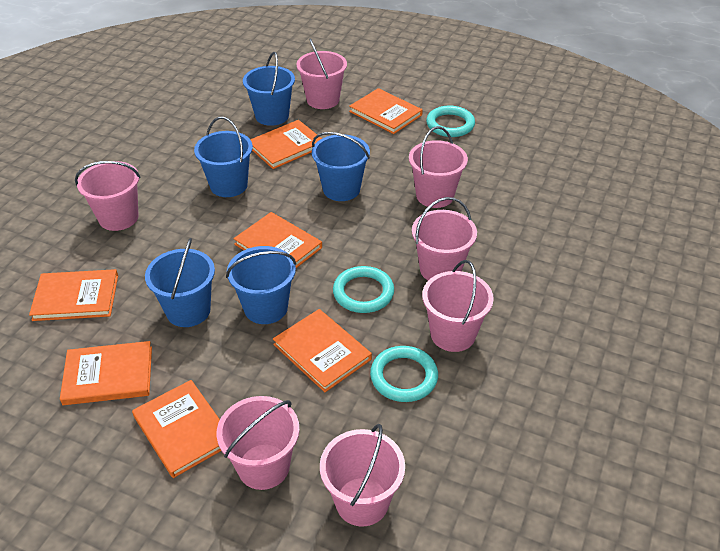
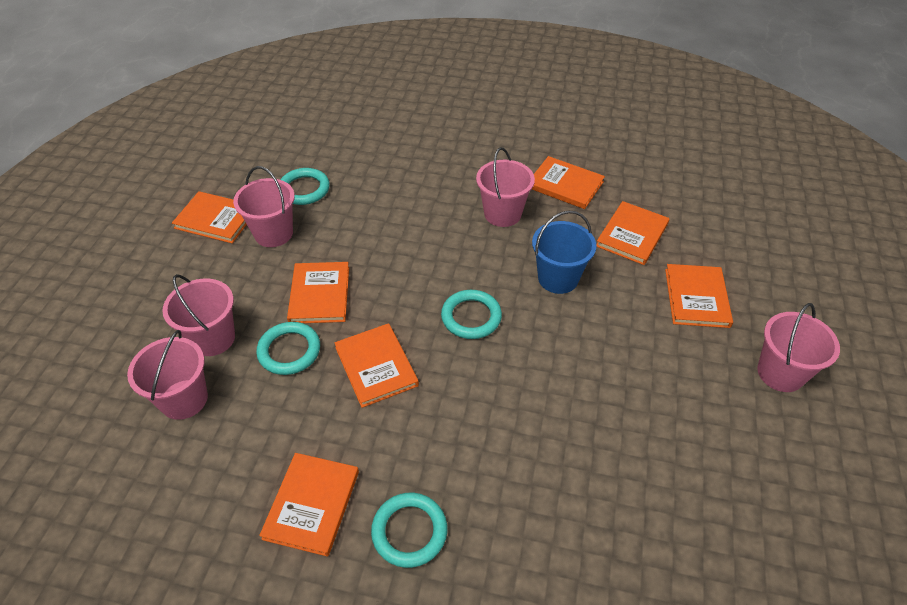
blue bucket: 5 -> 1
pink bucket: 7 -> 5
turquoise ring: 3 -> 4

